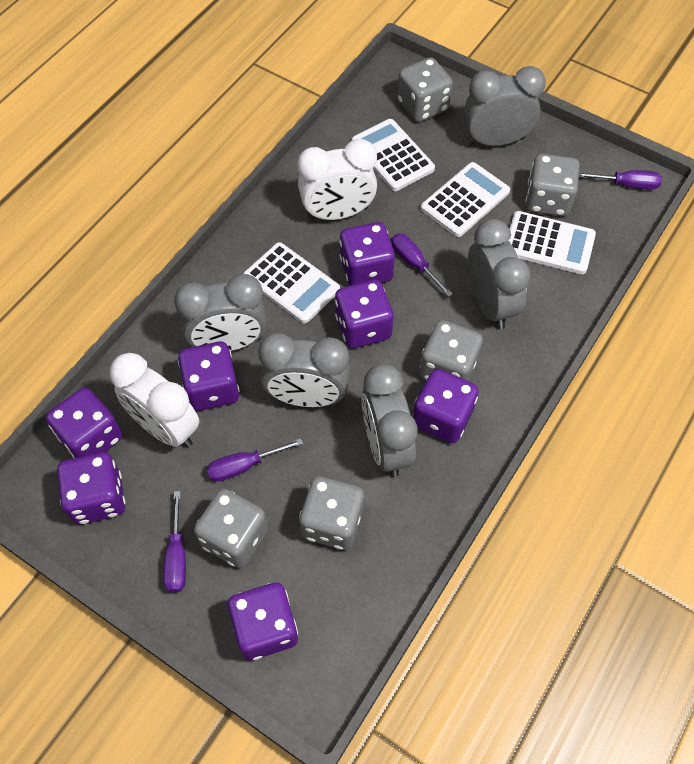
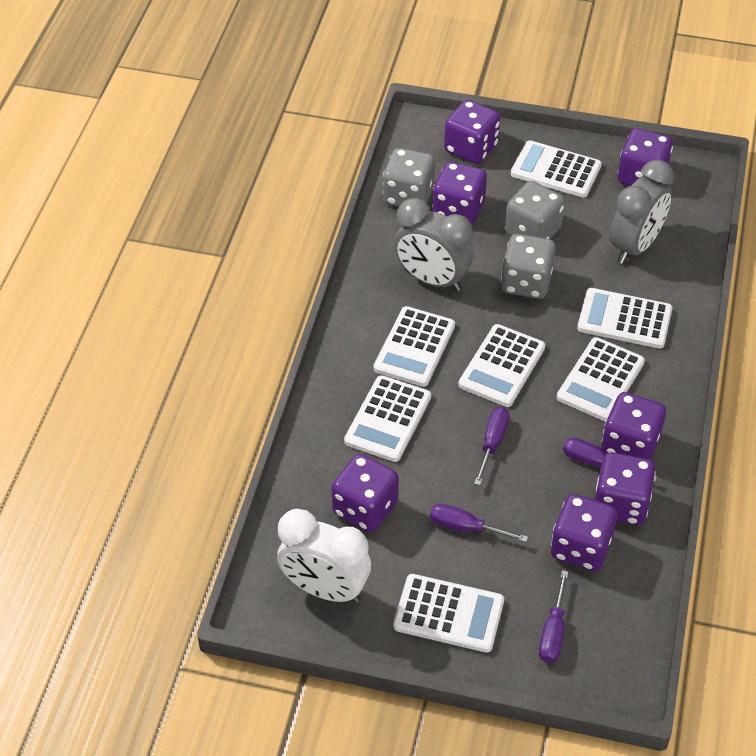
grey clock: 5 -> 2
grey dice: 5 -> 3
white calculator: 4 -> 7
white clock: 2 -> 1

